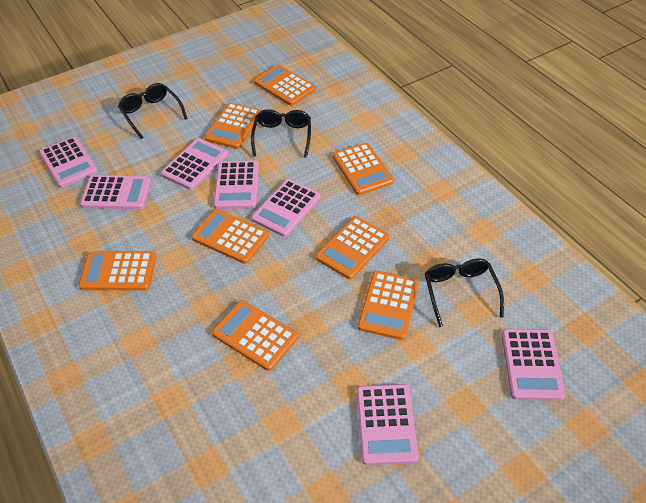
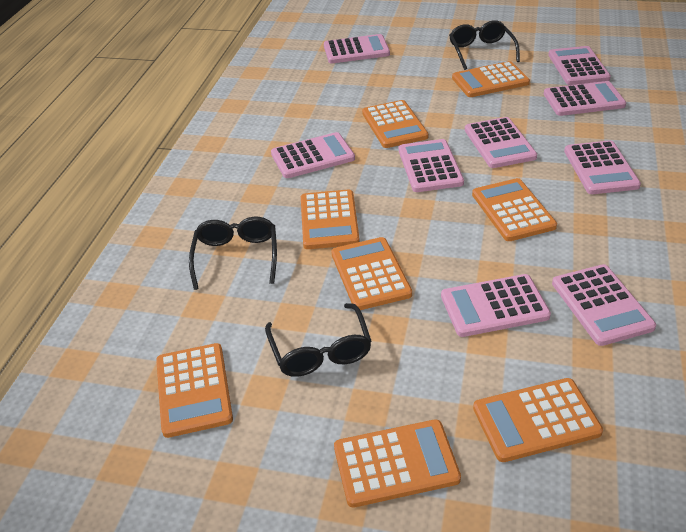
pink calculator: 7 -> 9

